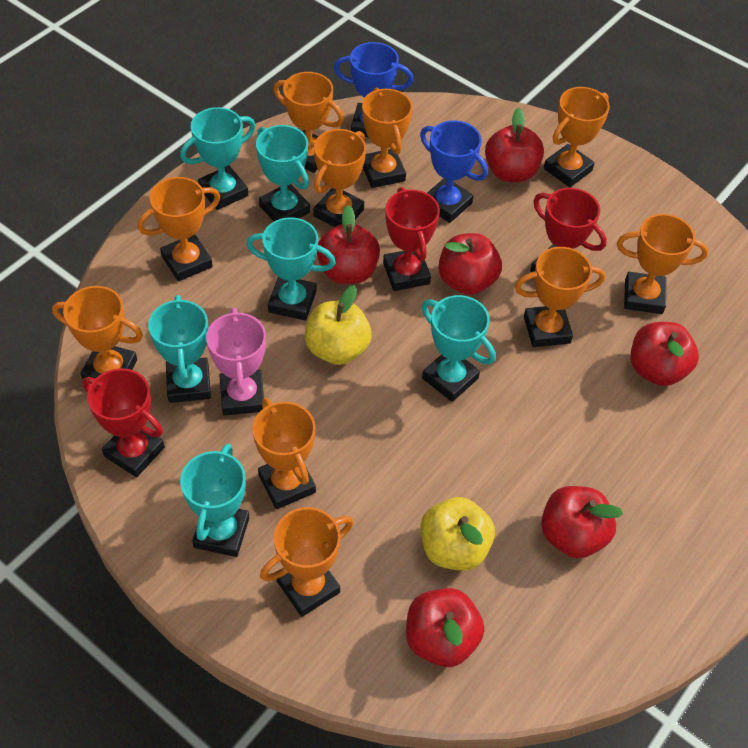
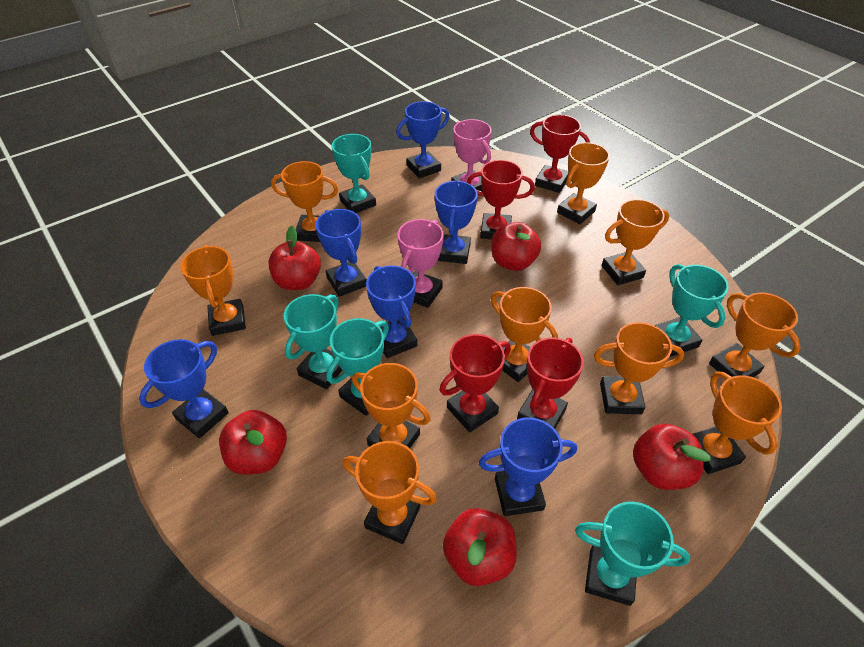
blue trophy: 2 -> 6
pink trophy: 1 -> 2
red apple: 6 -> 5
red trophy: 3 -> 4
turquoise trophy: 6 -> 5
yellow apple: 2 -> 0

